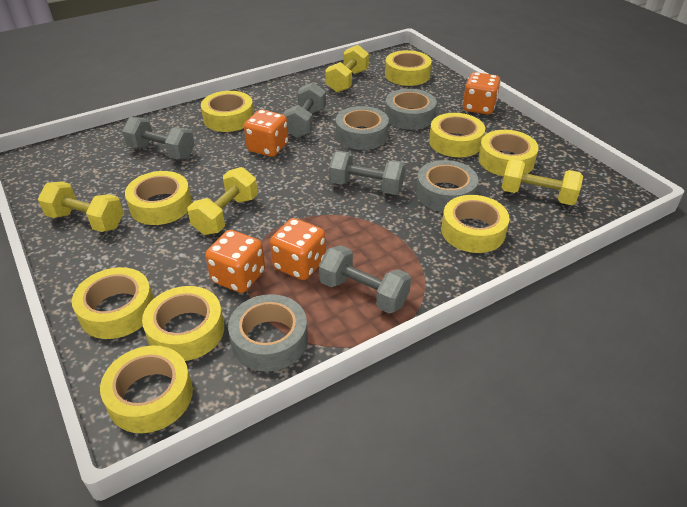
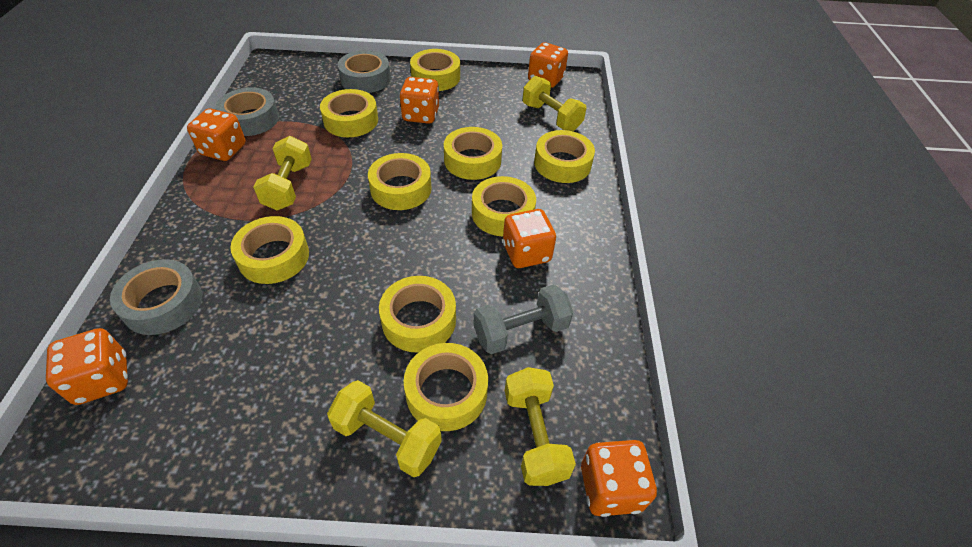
grey dumbbell: 4 -> 1
grey tape: 4 -> 3
orange dice: 4 -> 6

